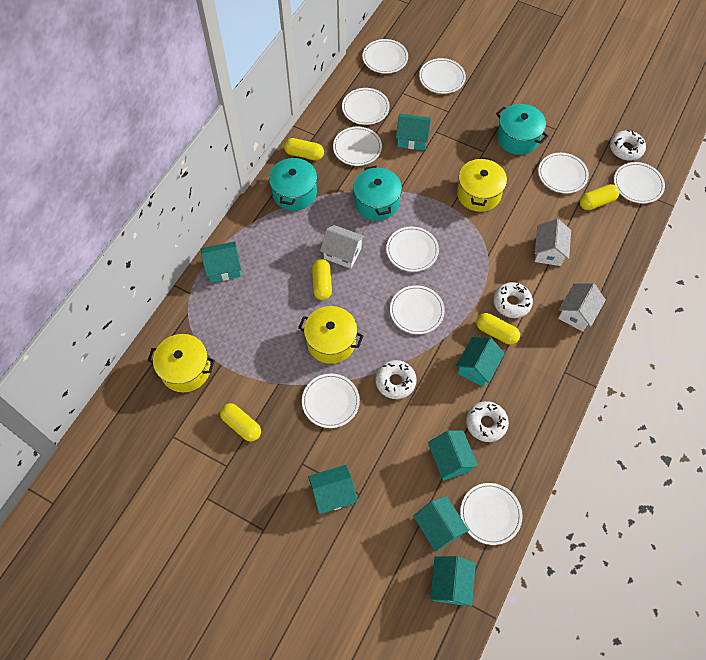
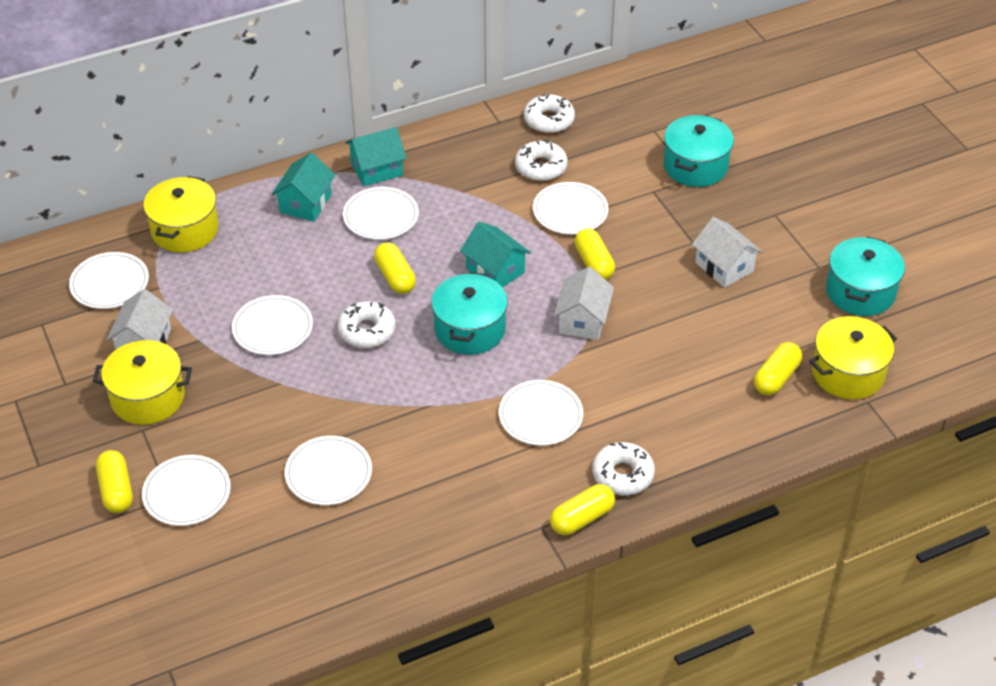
turquoise house: 7 -> 3
white plate: 10 -> 7

